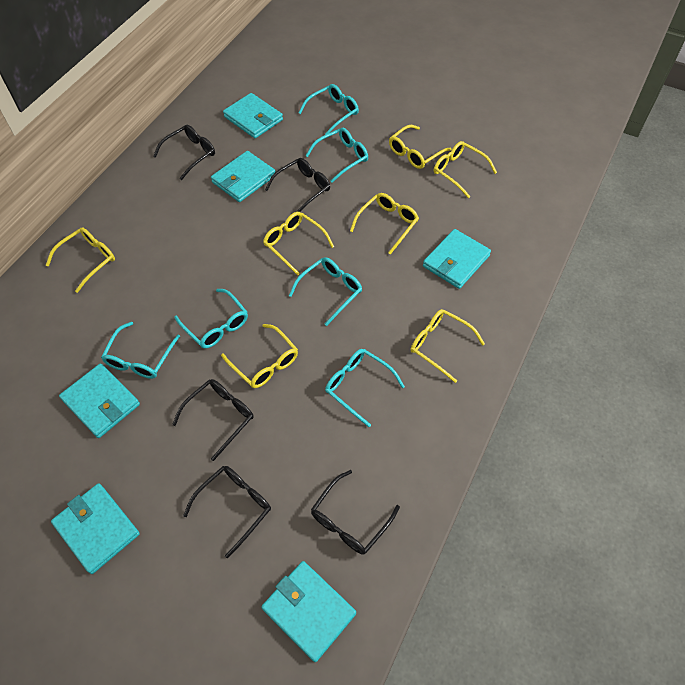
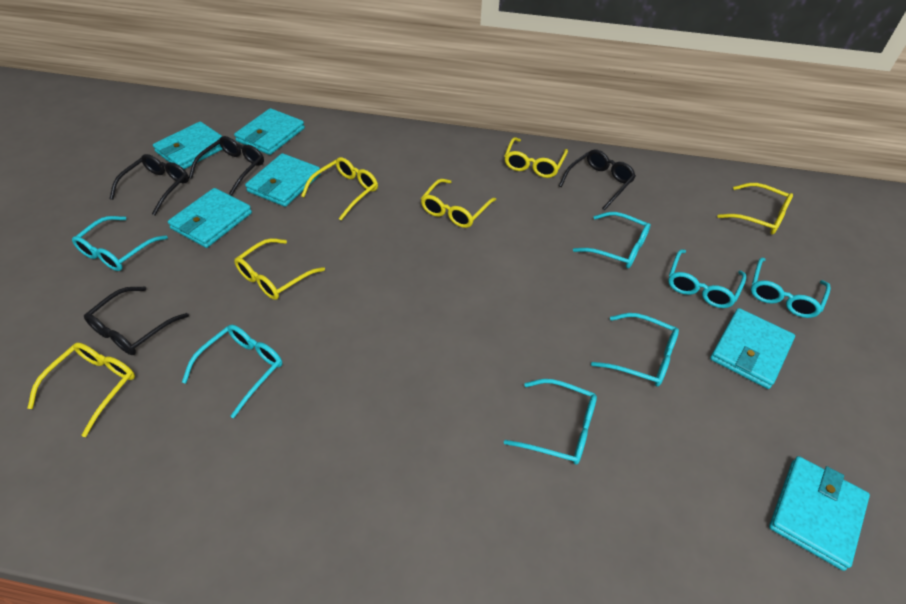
black glasses: 5 -> 4
turquoise glasses: 6 -> 7
yellow glasses: 7 -> 6

